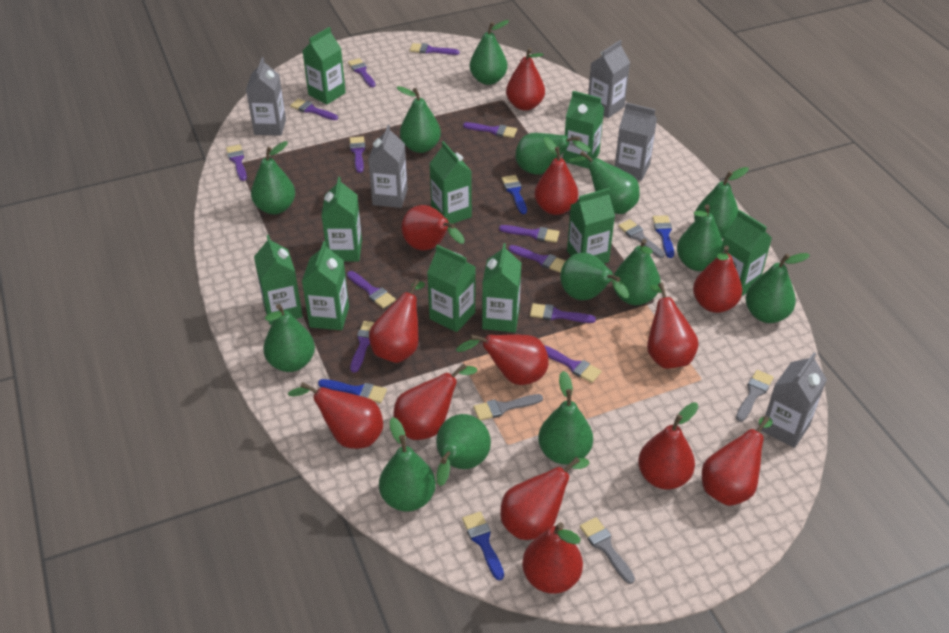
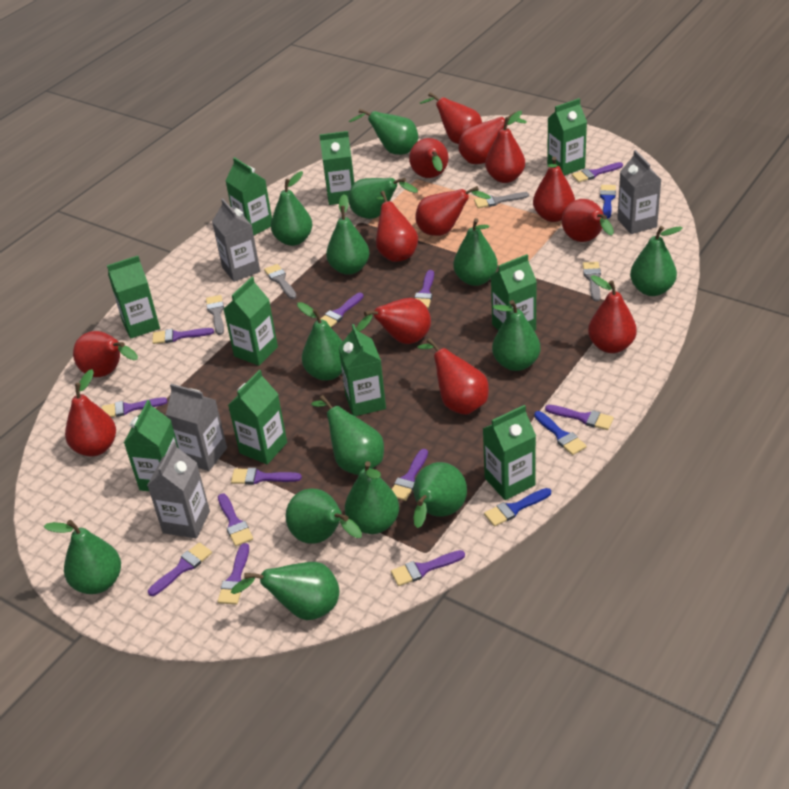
blue brush: 4 -> 3
grey carton: 5 -> 4

